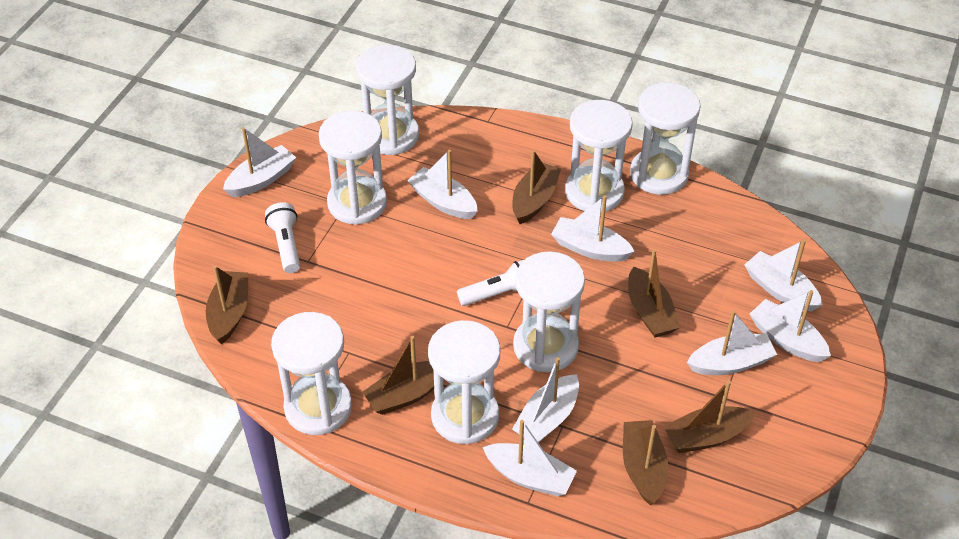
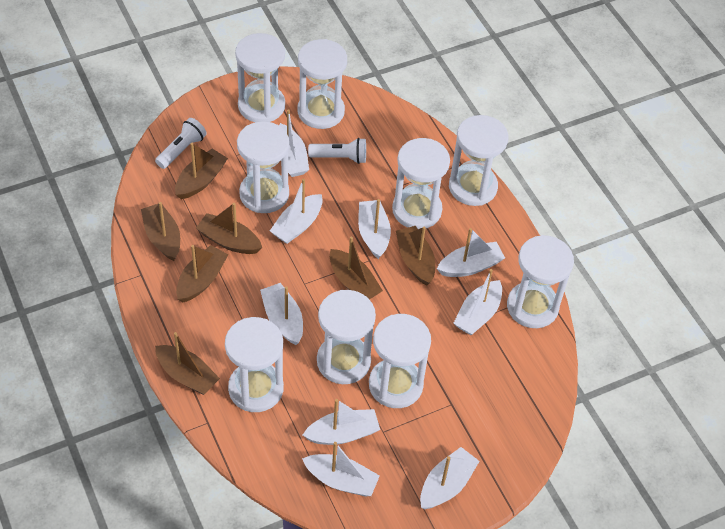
brown boat: 6 -> 7
white boat: 8 -> 9
white hourglass: 7 -> 9

